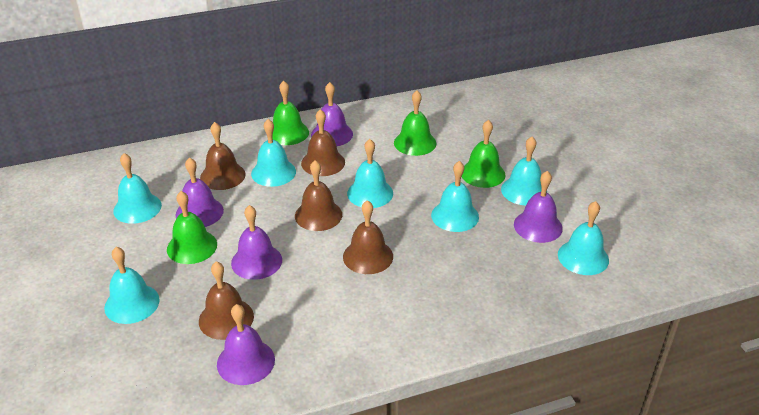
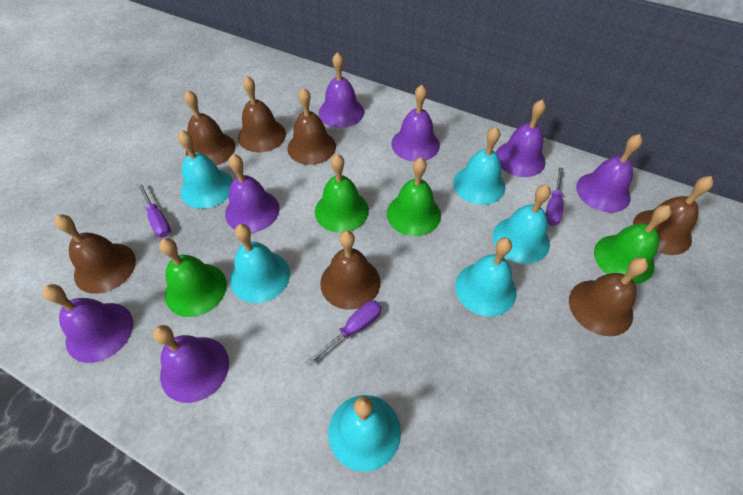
brown bell: 5 -> 7
purple bell: 5 -> 7
purple screwdriver: 0 -> 3
turquoise bell: 7 -> 6

